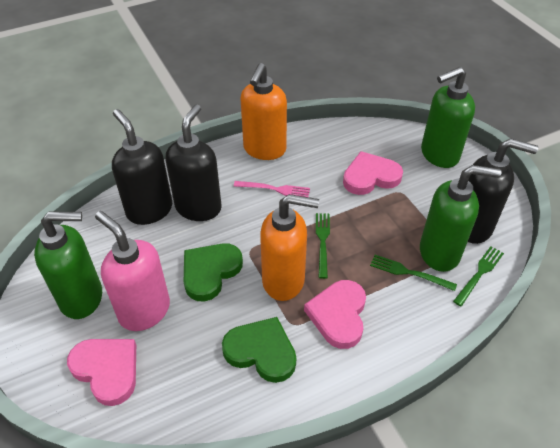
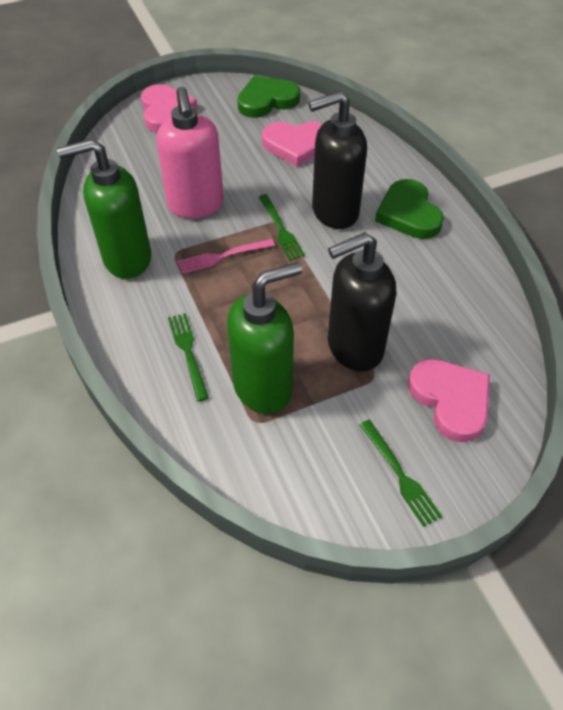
black soap dispenser: 3 -> 2
green soap dispenser: 3 -> 2
orange soap dispenser: 2 -> 0

